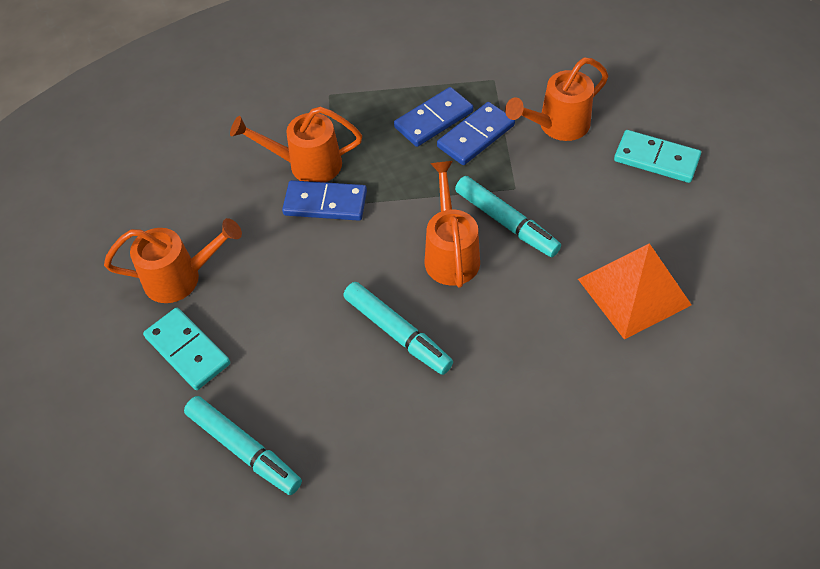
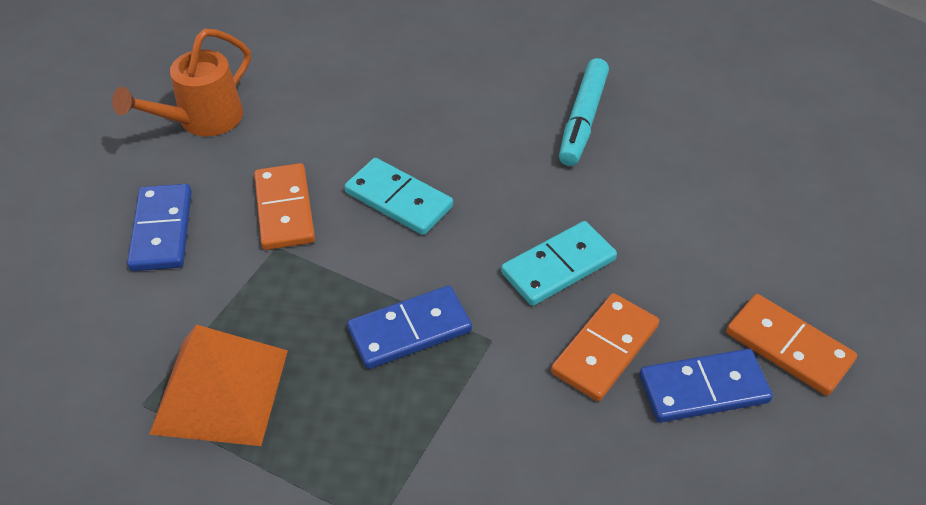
orange domino: 0 -> 3
orange watering can: 4 -> 1
turquoise marker: 3 -> 1

